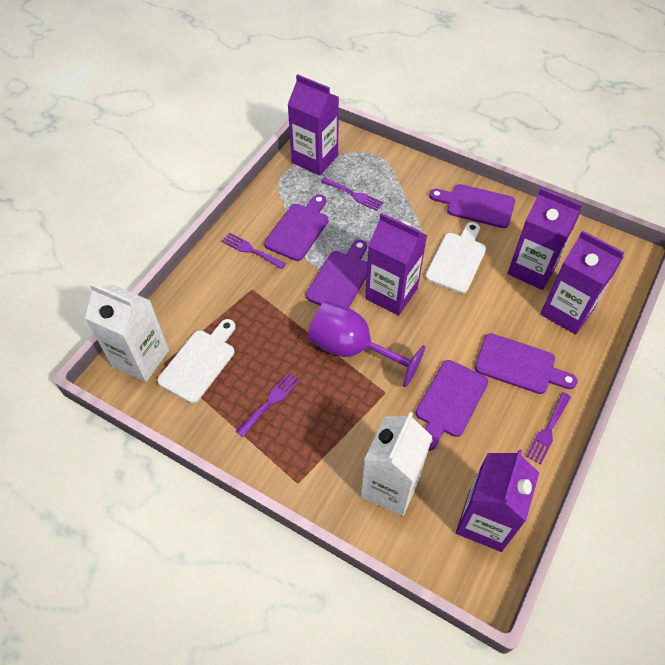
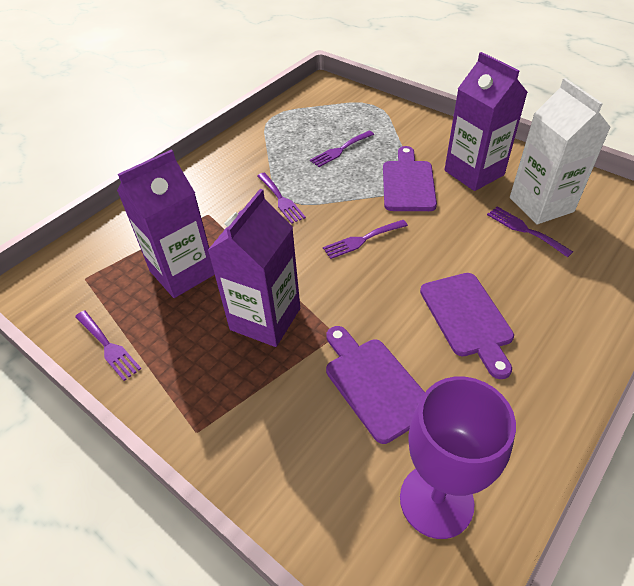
purple carton: 5 -> 3
purple cutting board: 5 -> 3
purple fork: 4 -> 5
white carton: 2 -> 1
white cutting board: 2 -> 0

